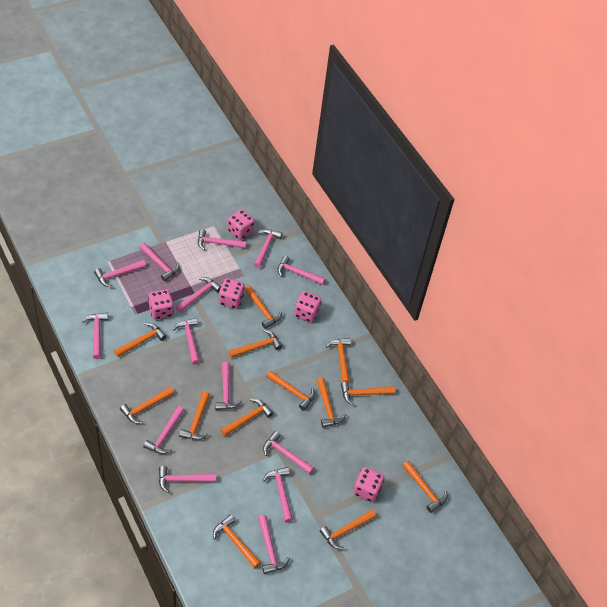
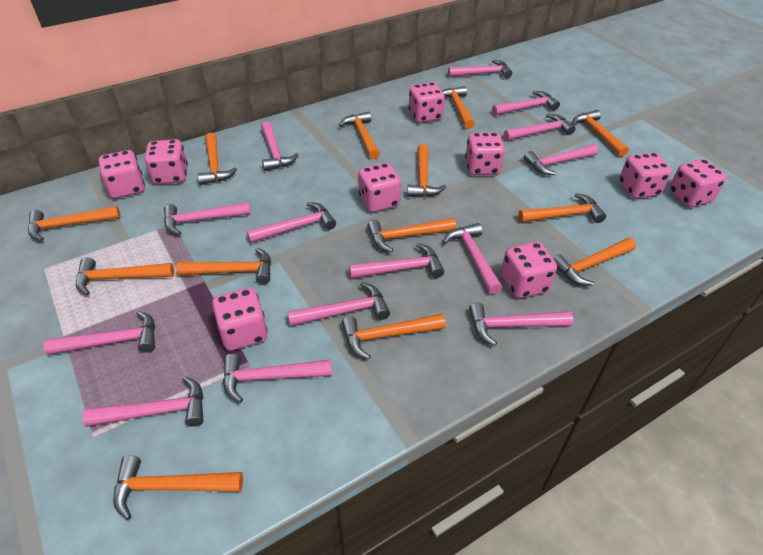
pink dice: 5 -> 9

